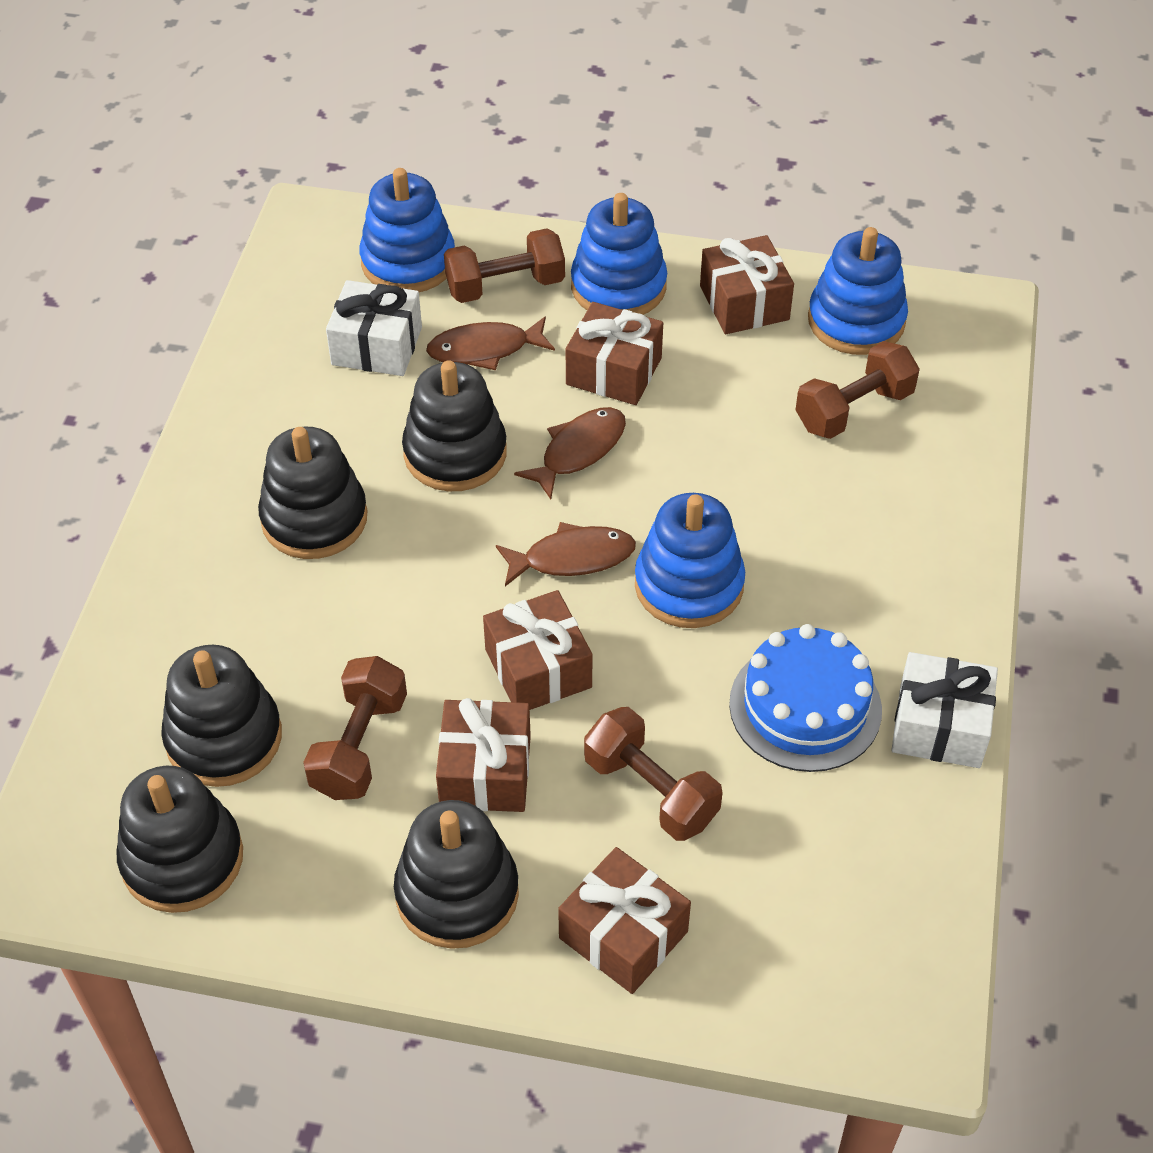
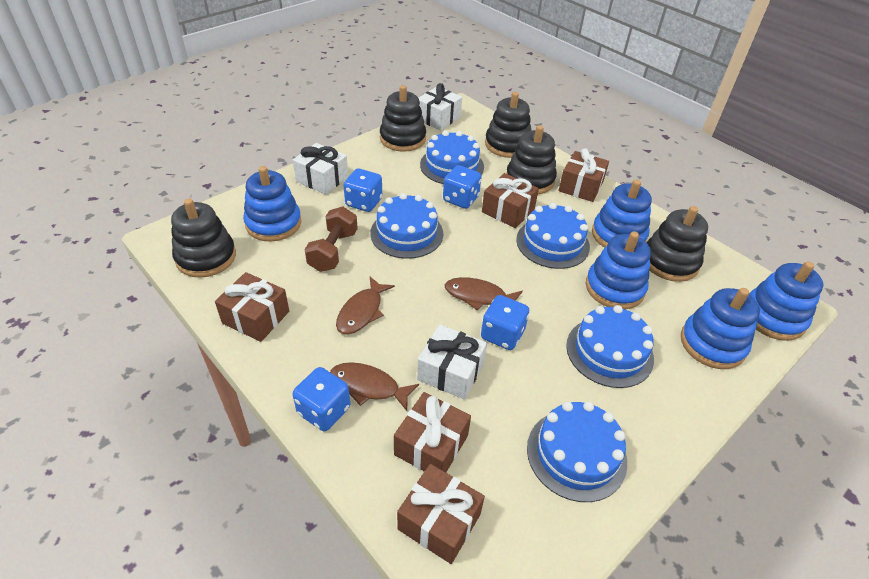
blue cake: 1 -> 5
blue dice: 0 -> 4
blue stacking toy: 4 -> 5
brown dumbbell: 4 -> 1
white gift: 2 -> 3

